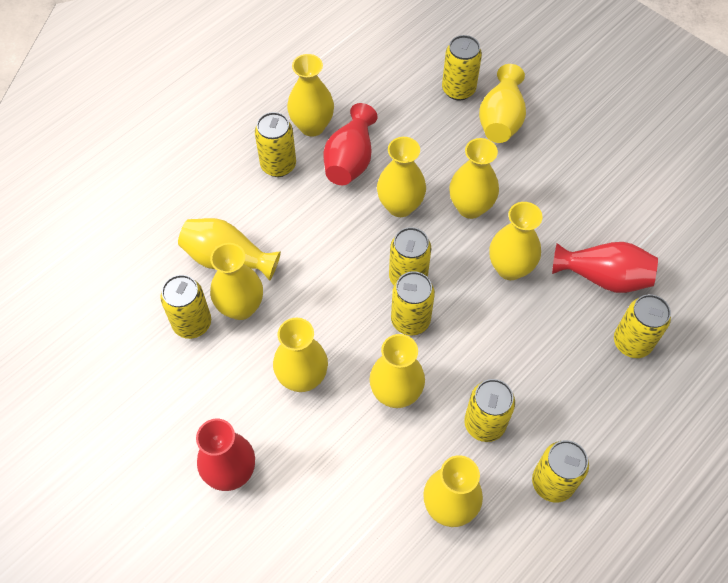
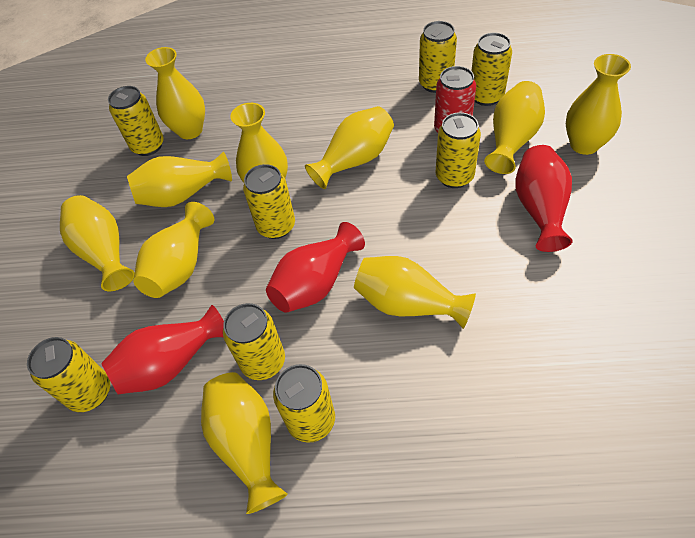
red can: 0 -> 1

